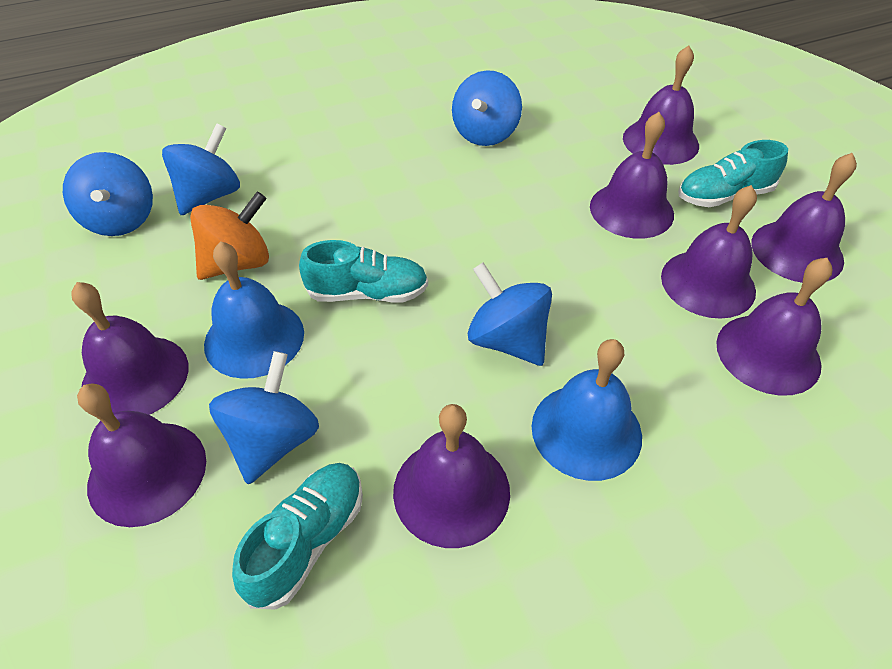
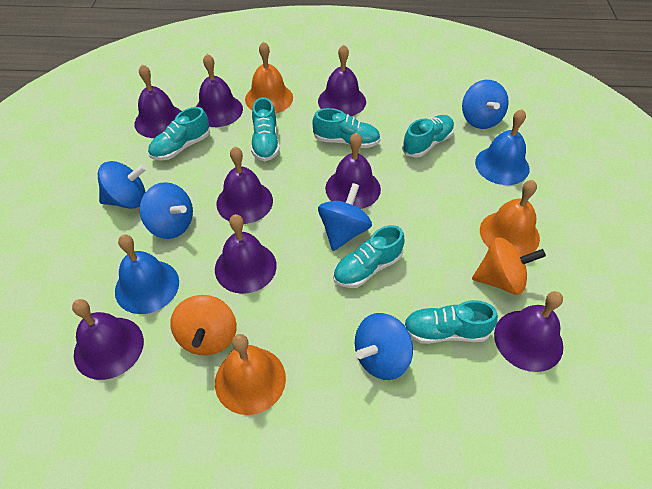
orange bell: 0 -> 3
orange spinning top: 1 -> 2
turquoise shoe: 3 -> 6

